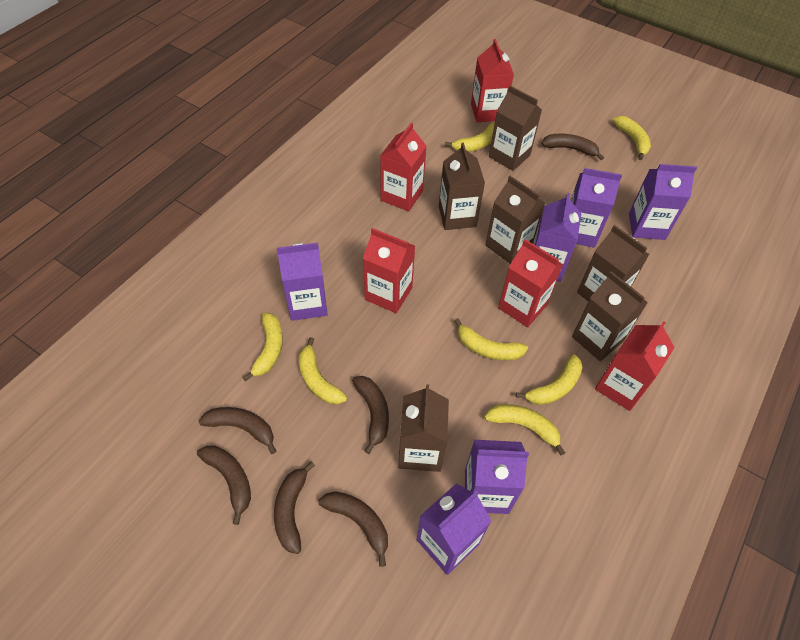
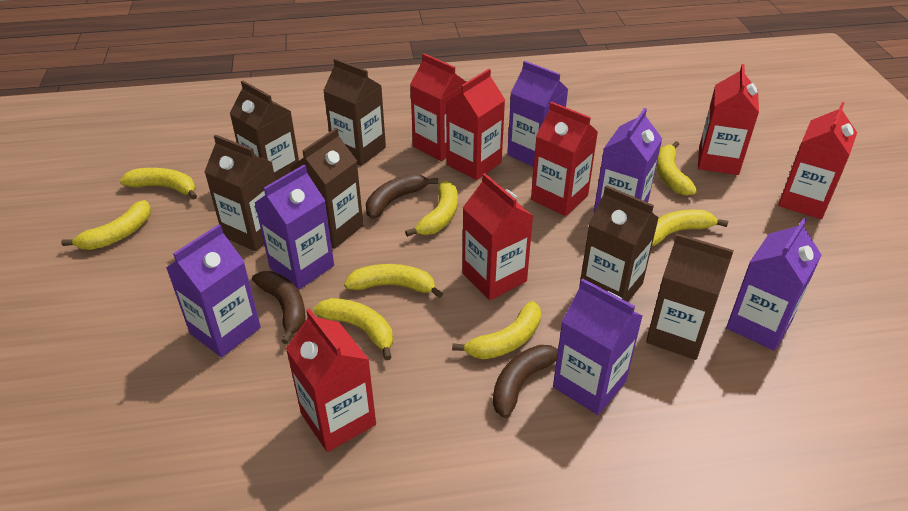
brown banana: 6 -> 3
red carton: 5 -> 7
yellow banana: 7 -> 8

